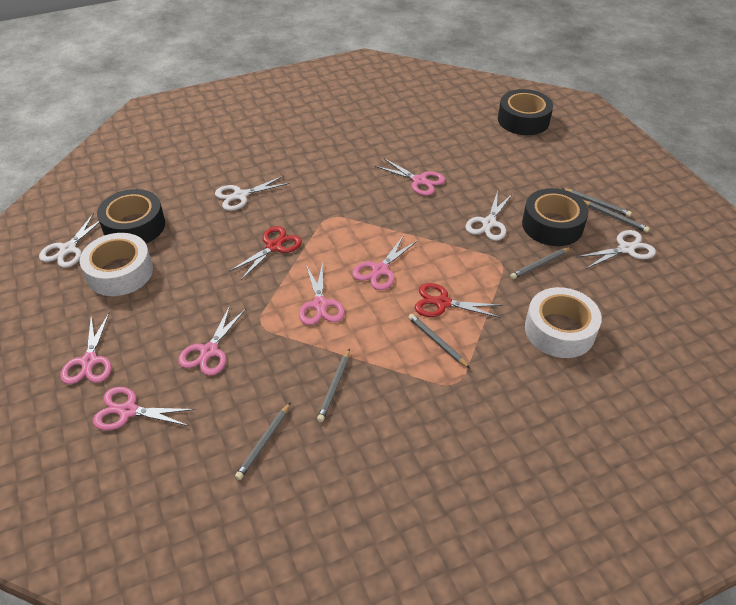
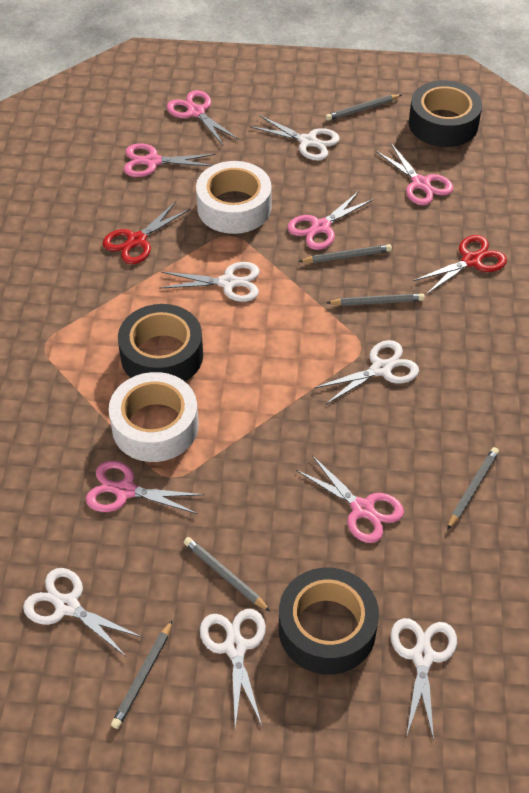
white scissors: 4 -> 6

